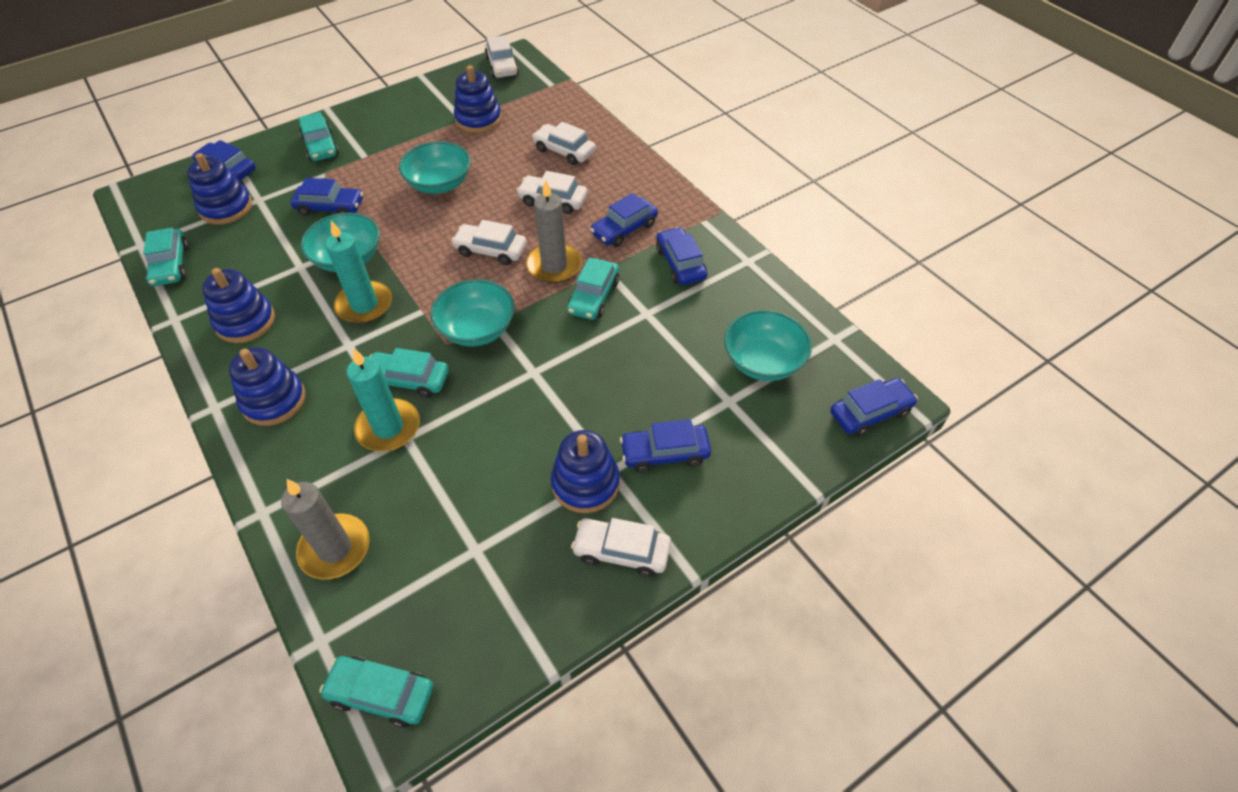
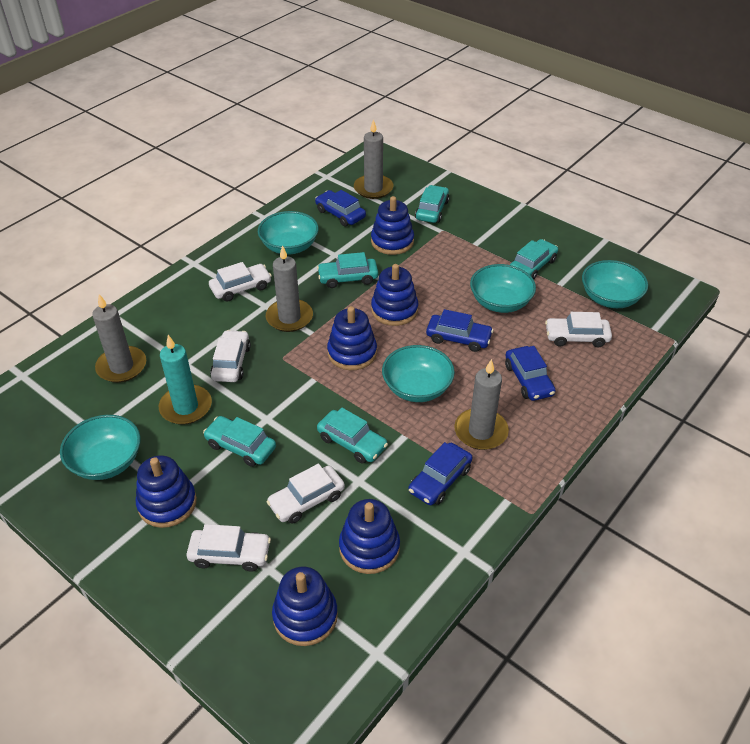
blue car: 6 -> 4
blue stacking toy: 5 -> 6
grey candle: 2 -> 4
turquoise bowl: 4 -> 5
turquoise candle: 2 -> 1

